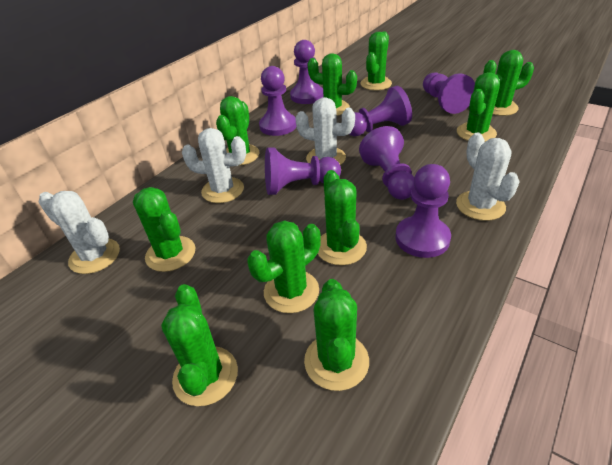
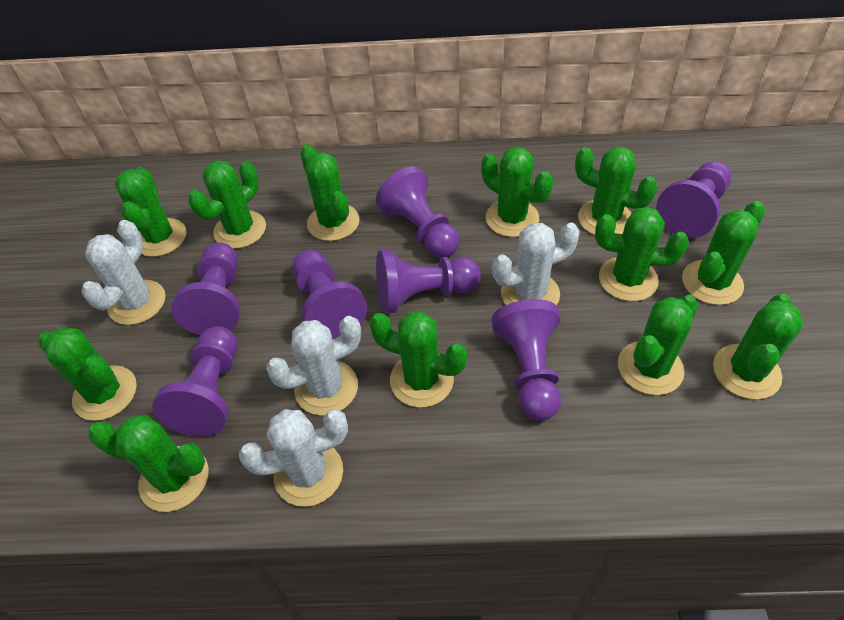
green cactus: 10 -> 12

